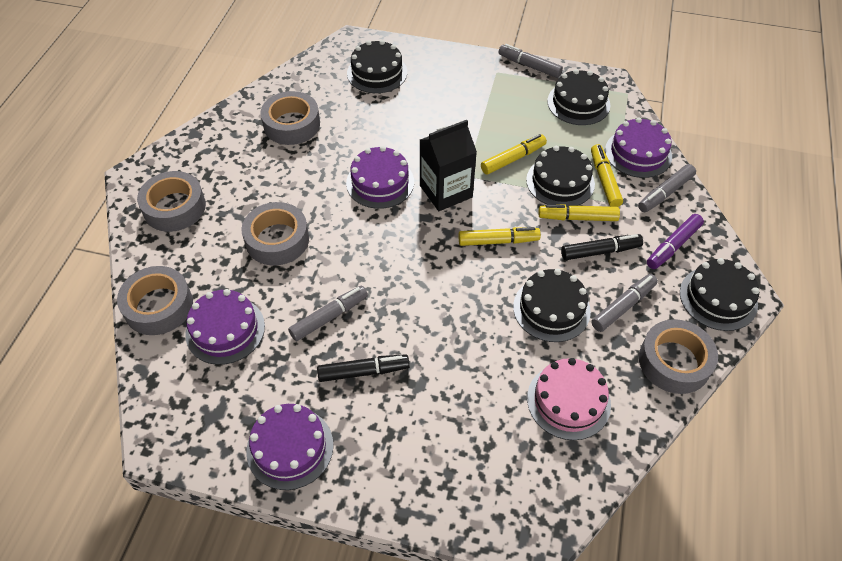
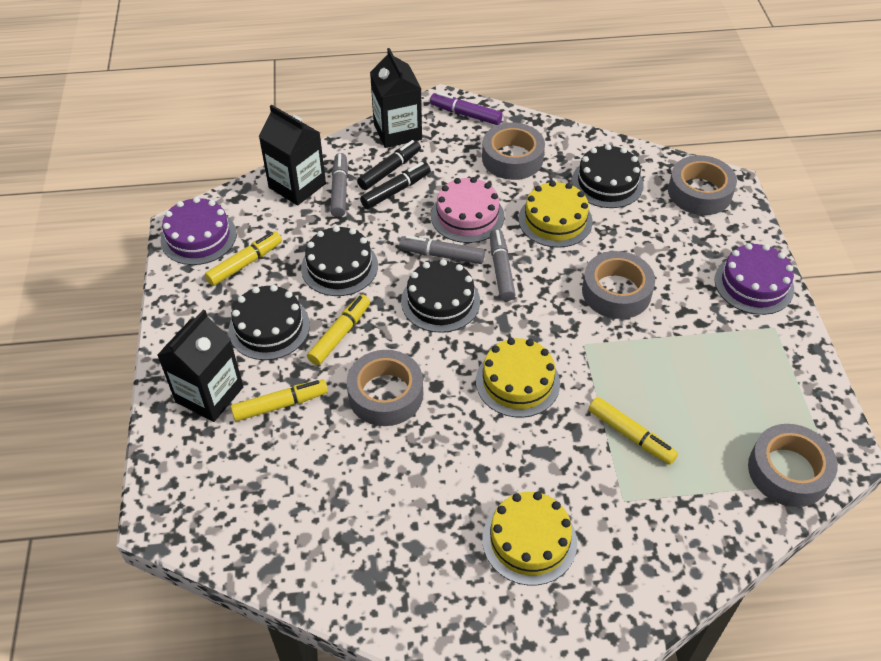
black cake: 5 -> 4
black carton: 1 -> 3
grey marker: 4 -> 3
purple cake: 4 -> 2
yellow cake: 0 -> 3

